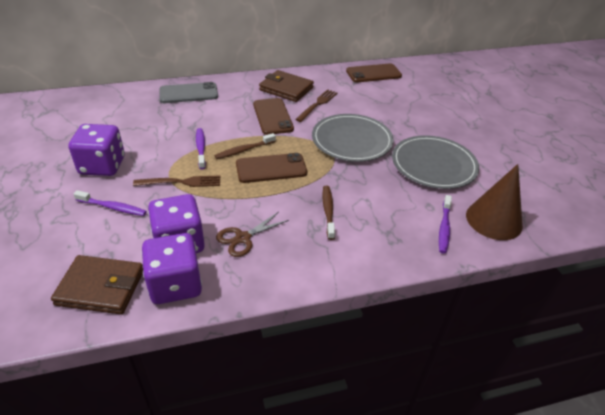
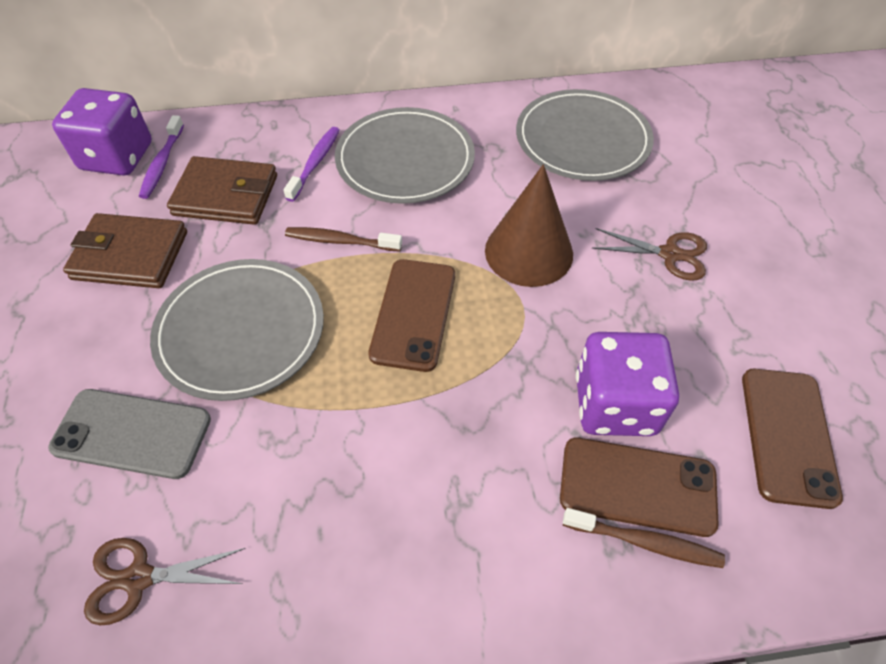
brown fork: 2 -> 0
brown scissors: 1 -> 2
grey plate: 2 -> 3
purple dice: 3 -> 2
purple toothbrush: 3 -> 2

